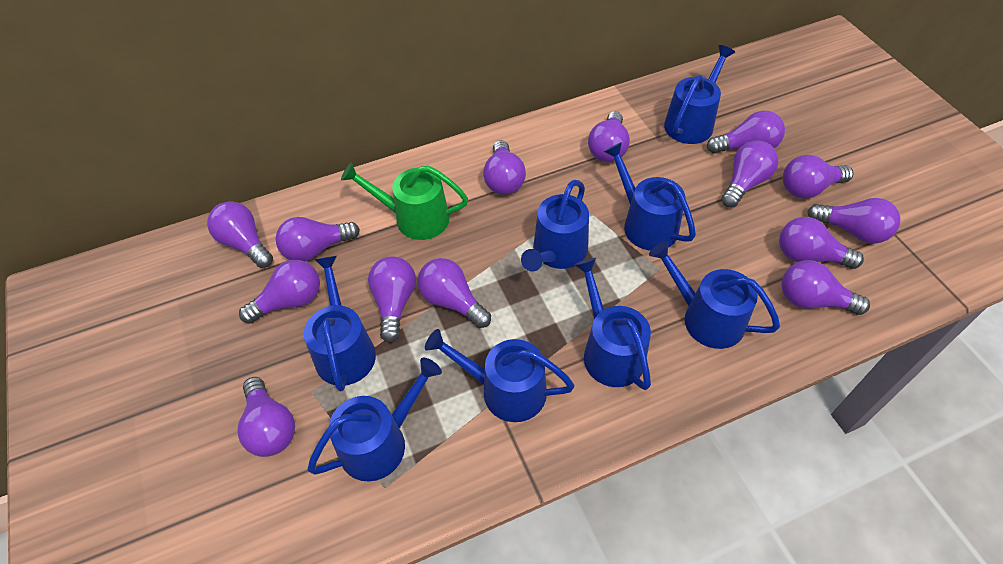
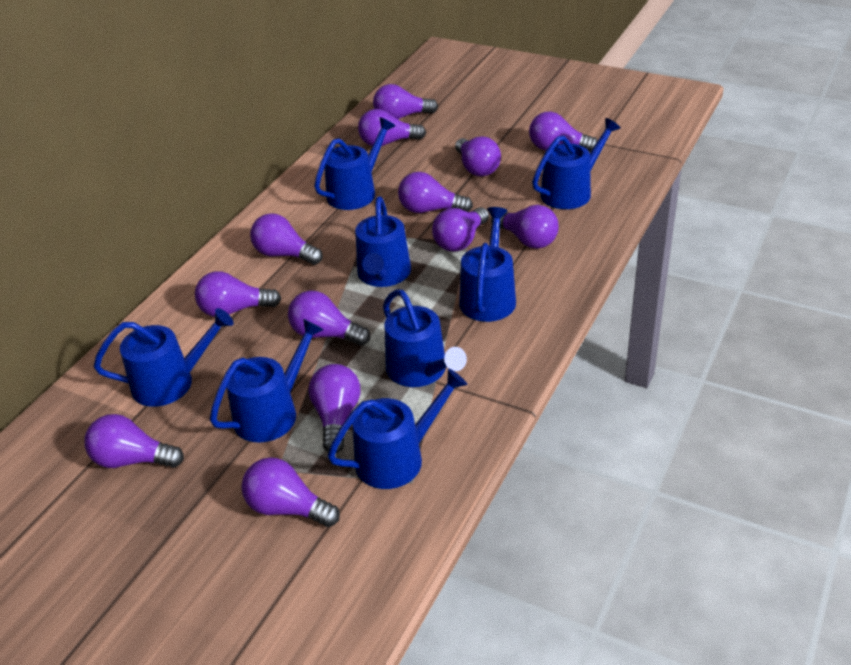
green watering can: 1 -> 0
purple light bulb: 14 -> 13

